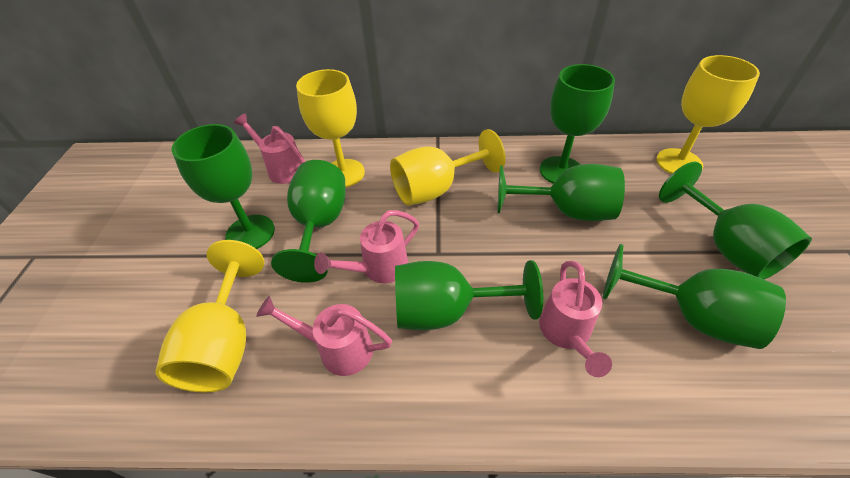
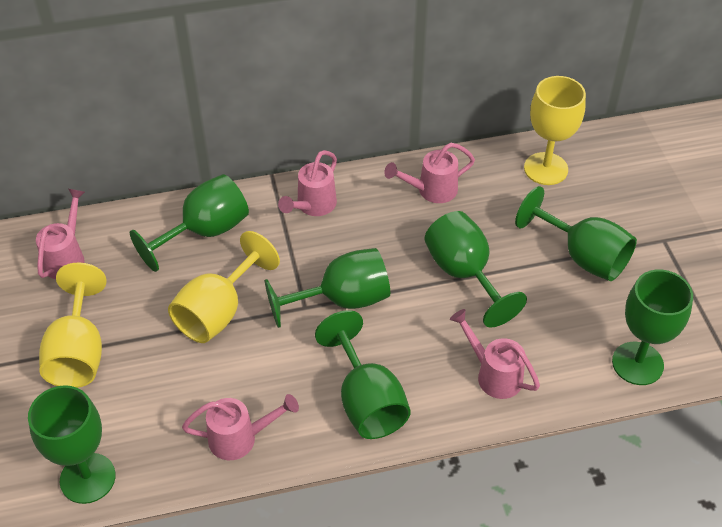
pink watering can: 4 -> 5
yellow goblet: 4 -> 3

